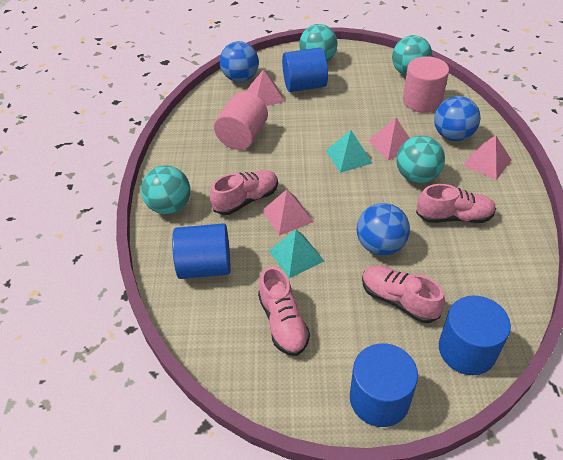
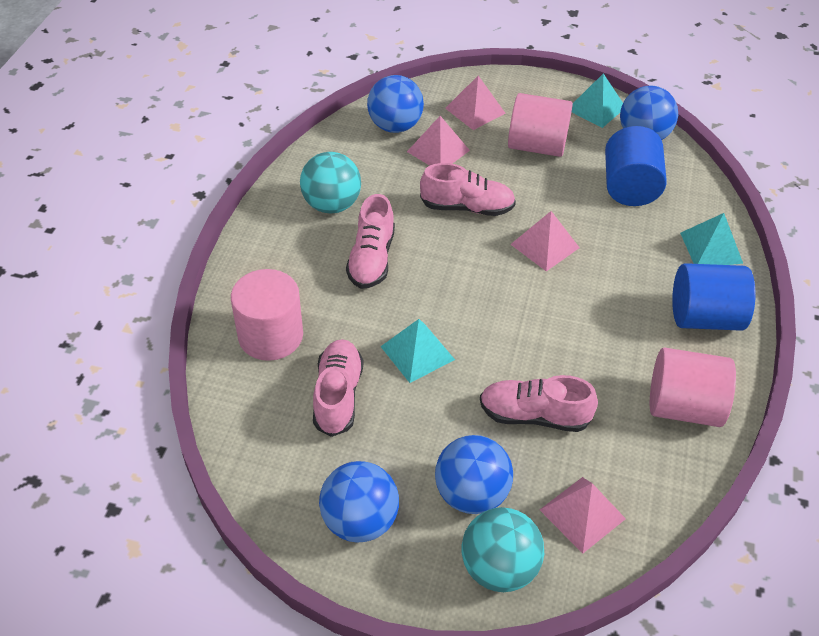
blue ball: 3 -> 4
blue cylinder: 4 -> 2
pink cylinder: 2 -> 3
turquoise ball: 4 -> 2
turquoise pyramid: 2 -> 3

